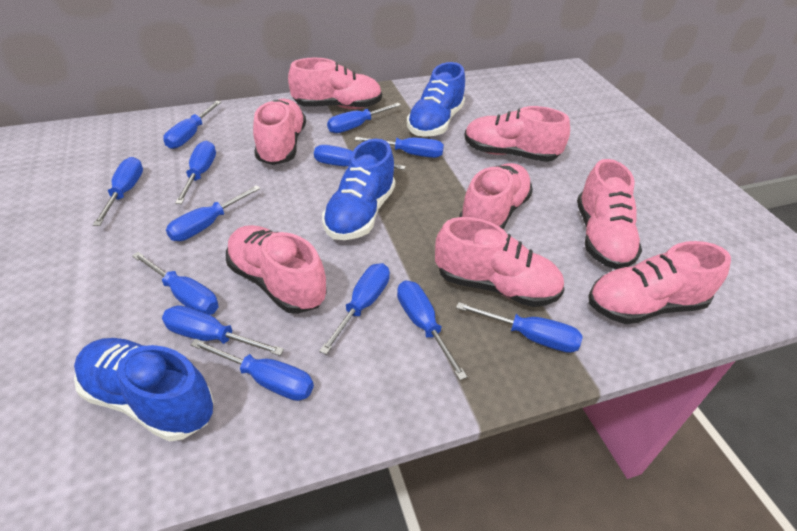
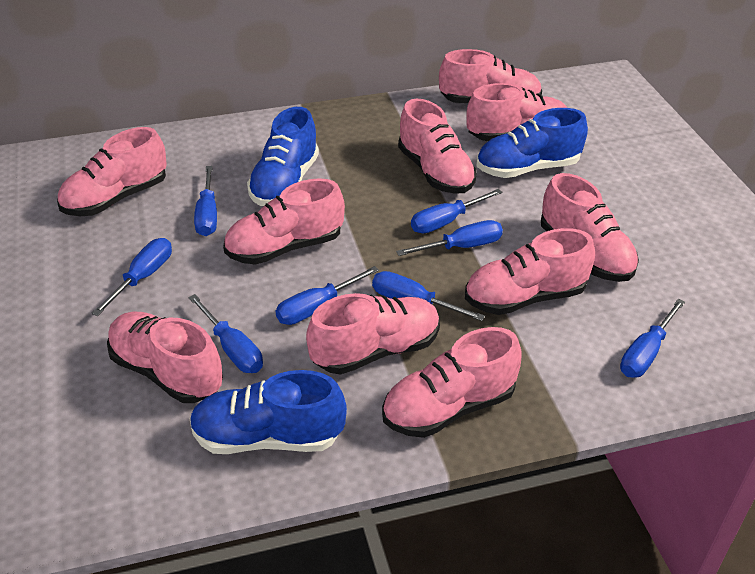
blue screwdriver: 13 -> 8
pink shoe: 8 -> 10

